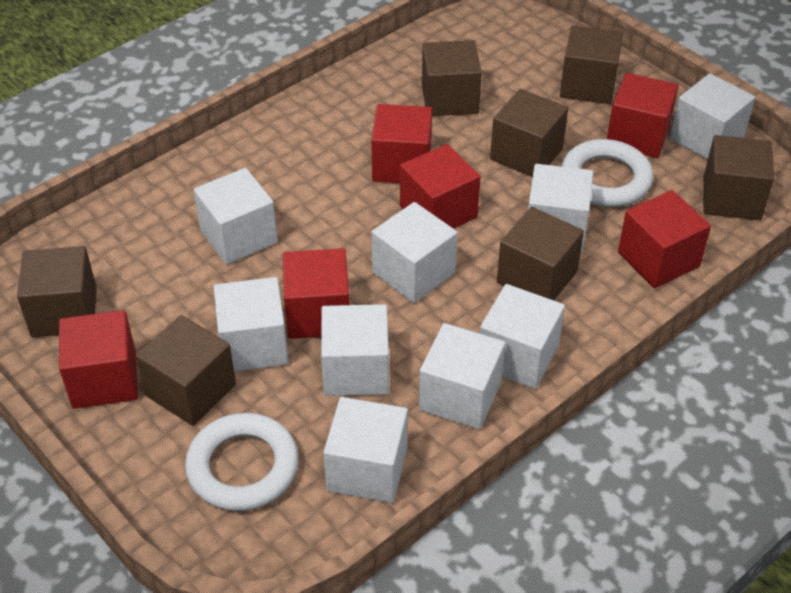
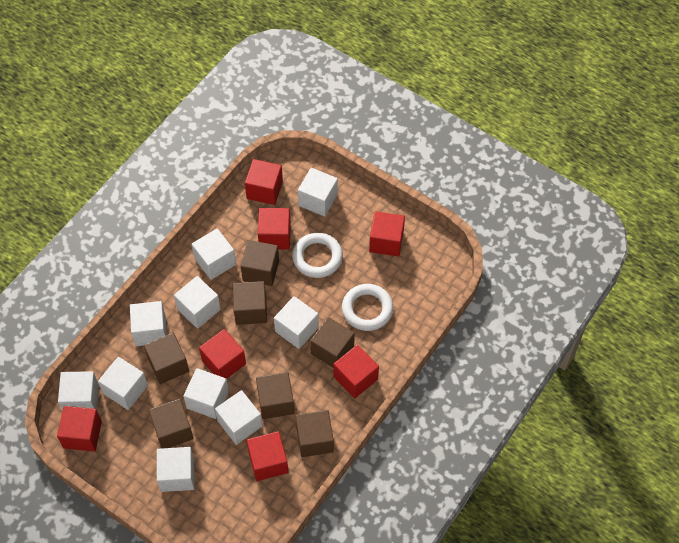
red cube: 6 -> 7
white cube: 9 -> 10

